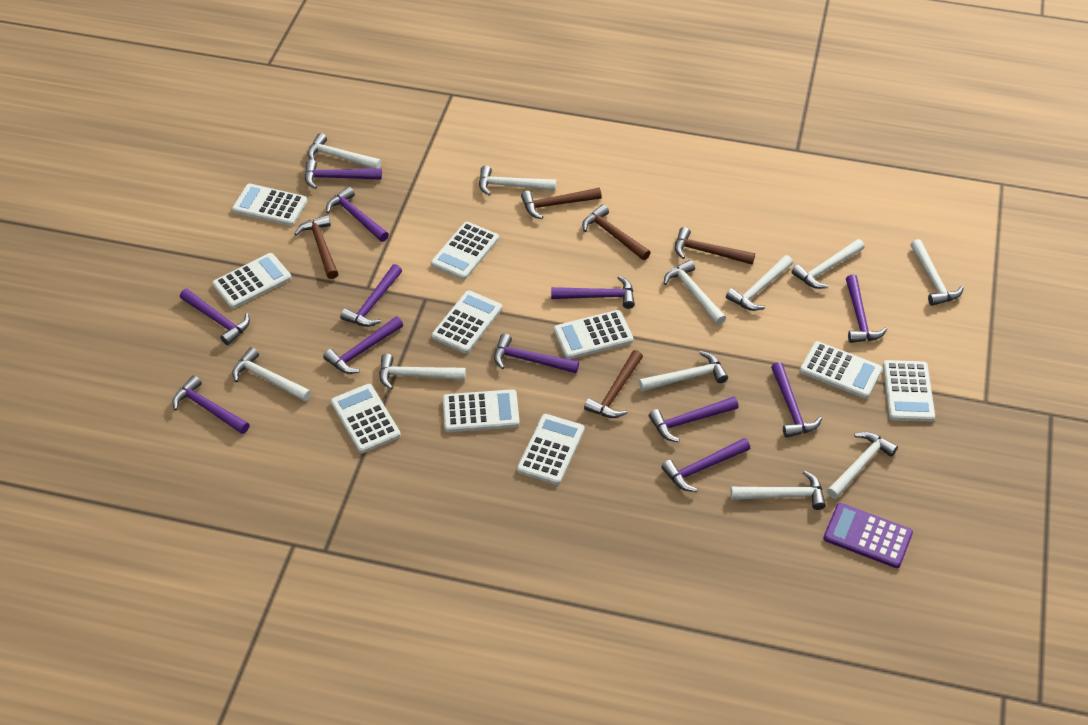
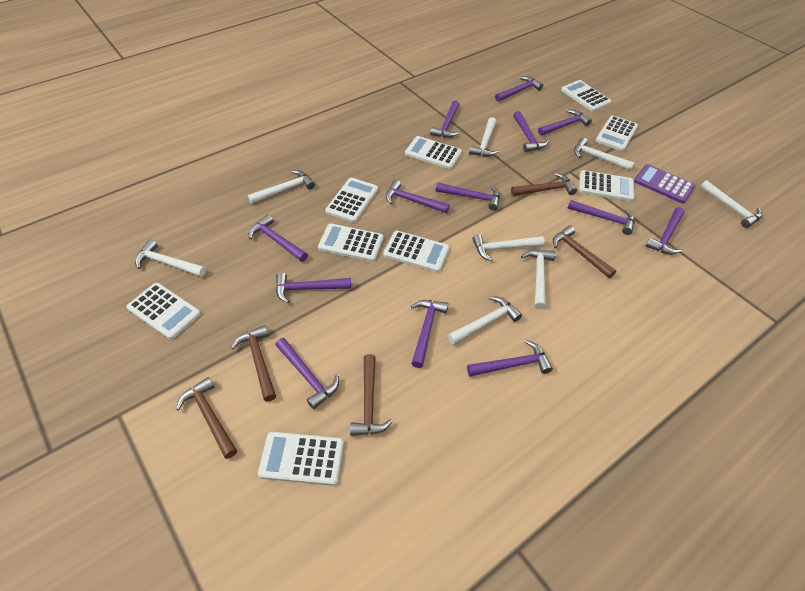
purple hammer: 12 -> 13
white calculator: 10 -> 9
white hammer: 11 -> 8

